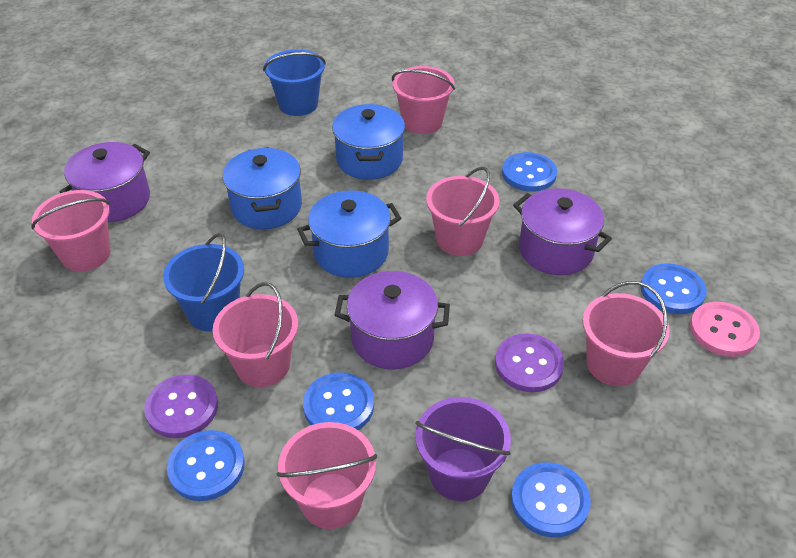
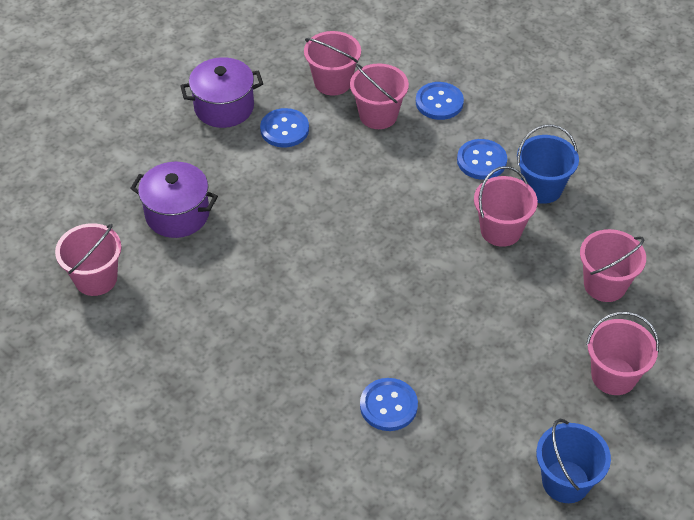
blue button: 5 -> 4
blue pot: 3 -> 0
pink button: 1 -> 0
purple bucket: 1 -> 0
purple button: 2 -> 0
purple pot: 3 -> 2

